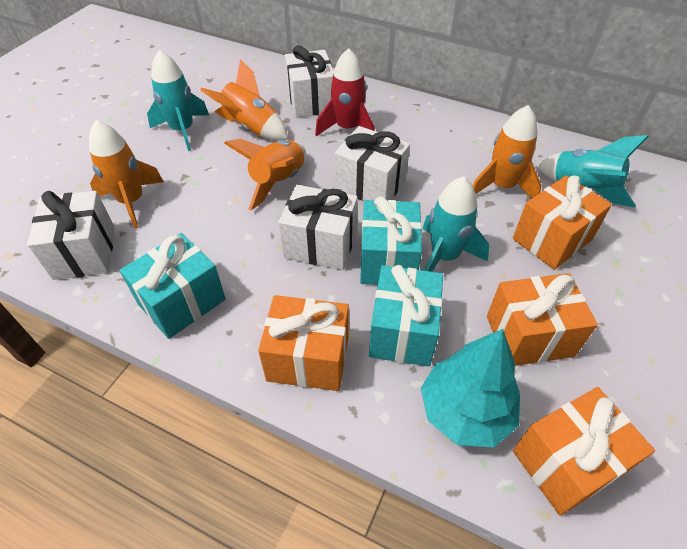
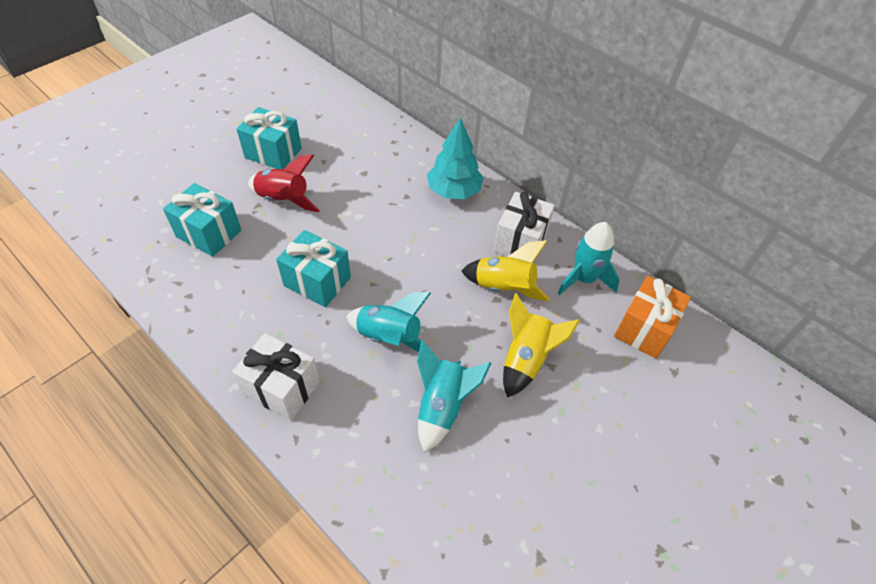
orange gift: 4 -> 1
orange rocket: 4 -> 0
white gift: 4 -> 2
yellow rocket: 0 -> 2

